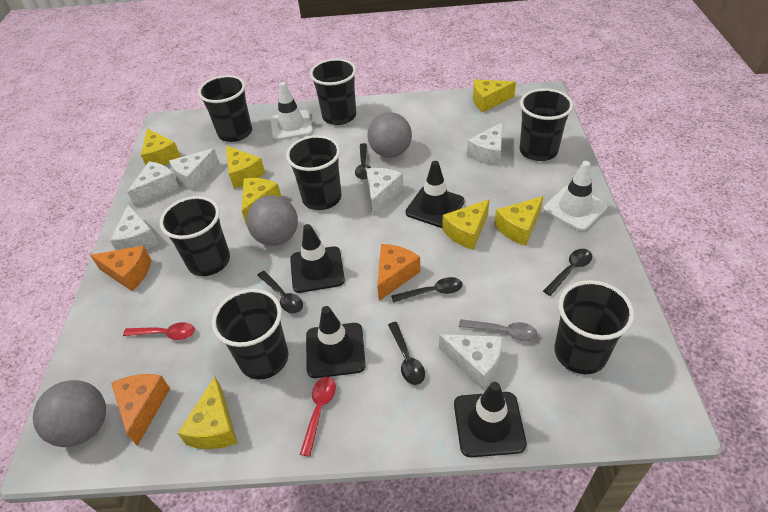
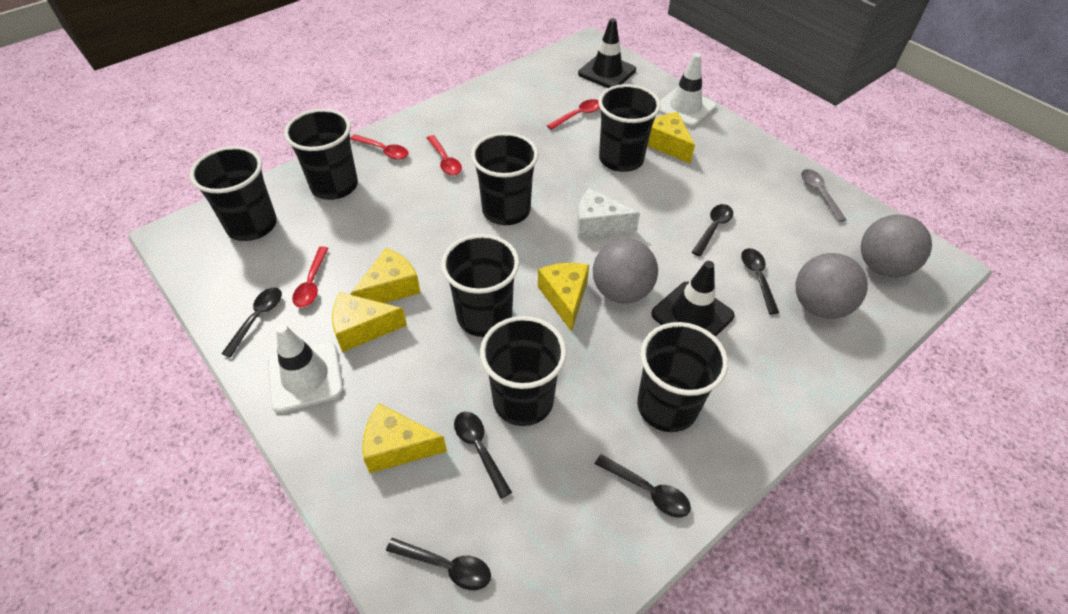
black spoon: 5 -> 6
black traffic cone: 4 -> 2
orange cheese: 3 -> 0
red spoon: 2 -> 4
white cheese: 6 -> 1
yellow cheese: 7 -> 5

